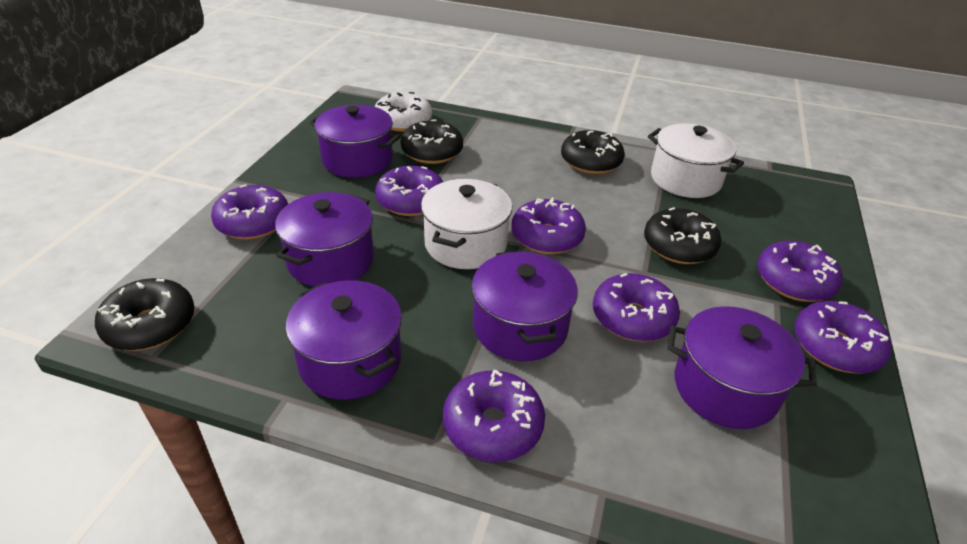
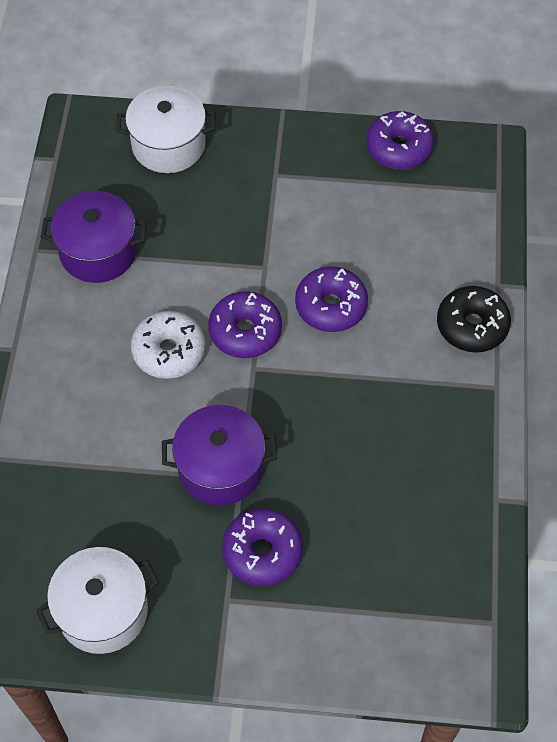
black donut: 4 -> 1
purple donut: 7 -> 4
purple pot: 5 -> 2

